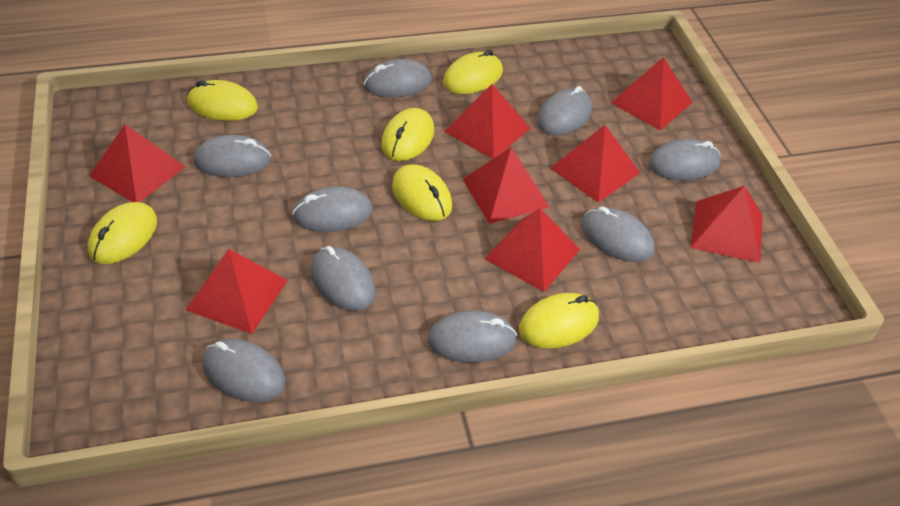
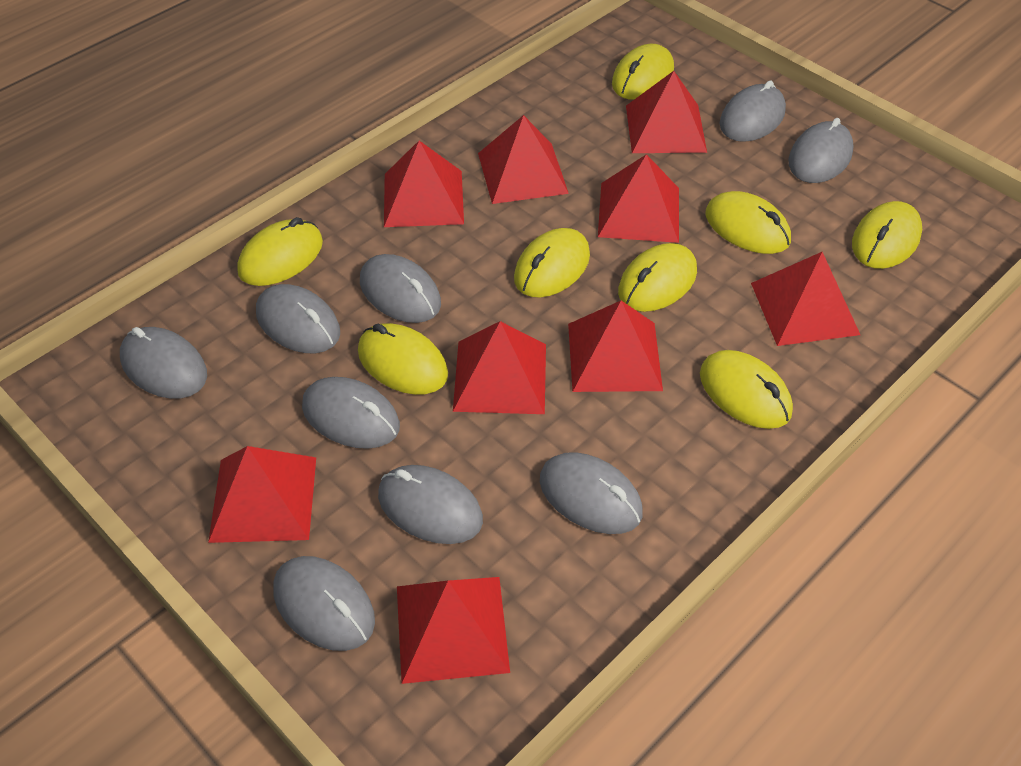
red pyramid: 8 -> 9
yellow mouse: 6 -> 8

